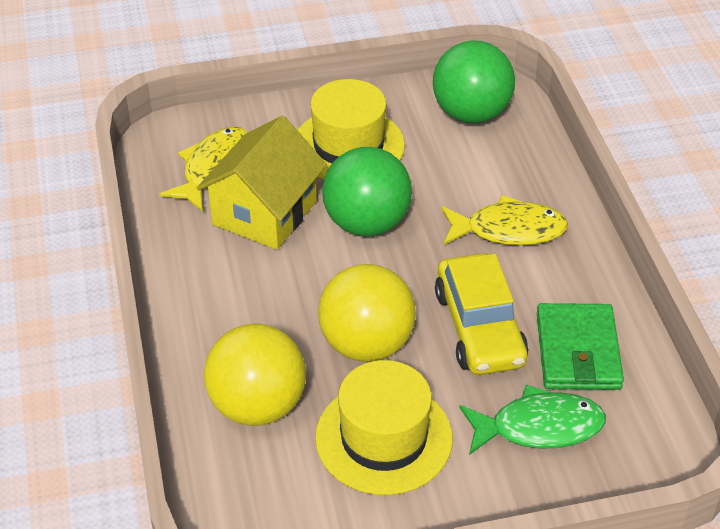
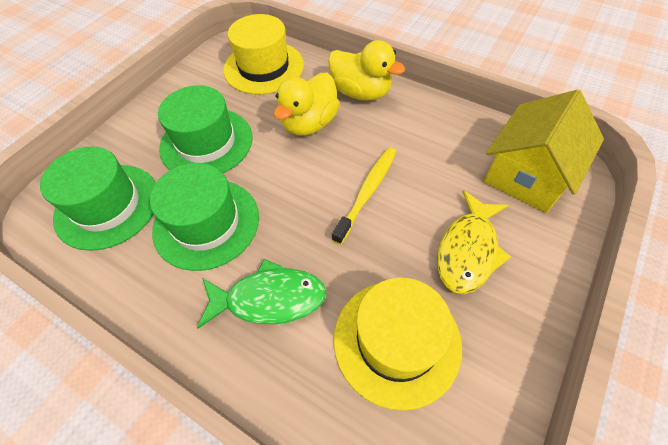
green ball: 2 -> 0
green hat: 0 -> 3
green wallet: 1 -> 0
yellow ball: 2 -> 0
yellow car: 1 -> 0
yellow duck: 0 -> 2
yellow fish: 2 -> 1
yellow toothbrush: 0 -> 1

